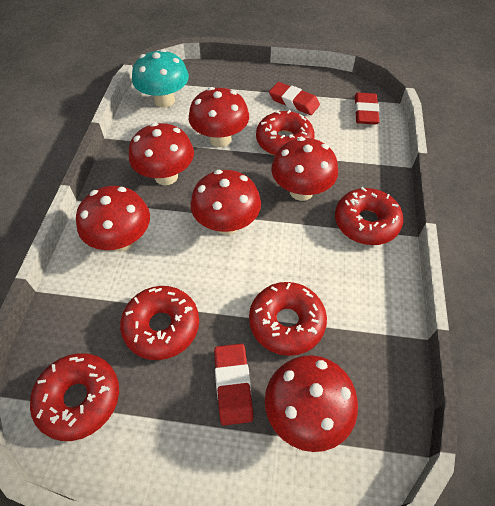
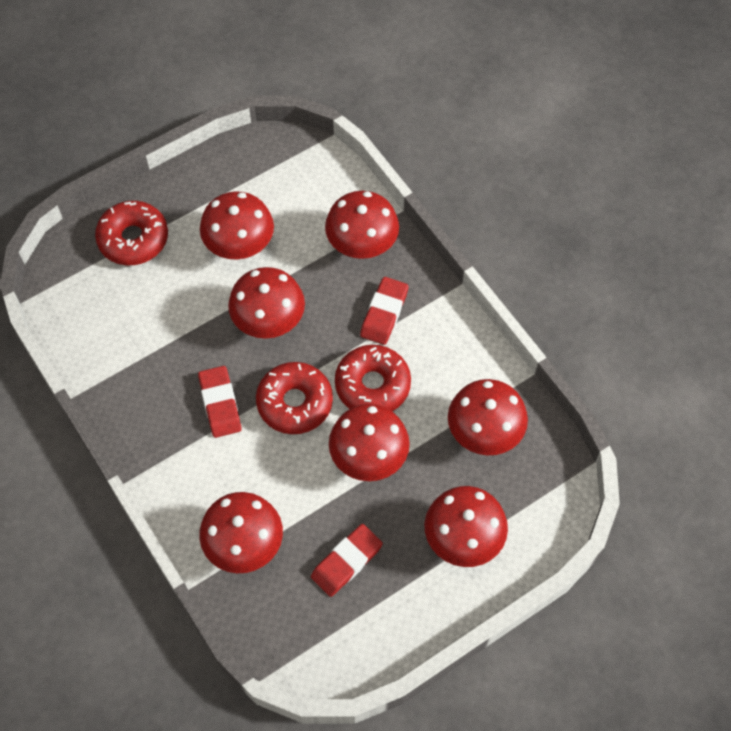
red donut: 5 -> 3
red mushroom: 6 -> 7
turquoise mushroom: 1 -> 0

